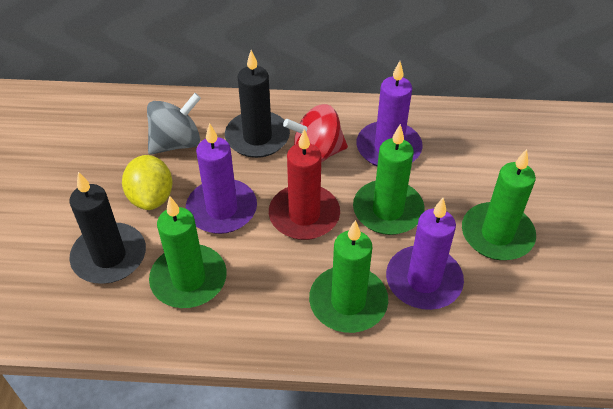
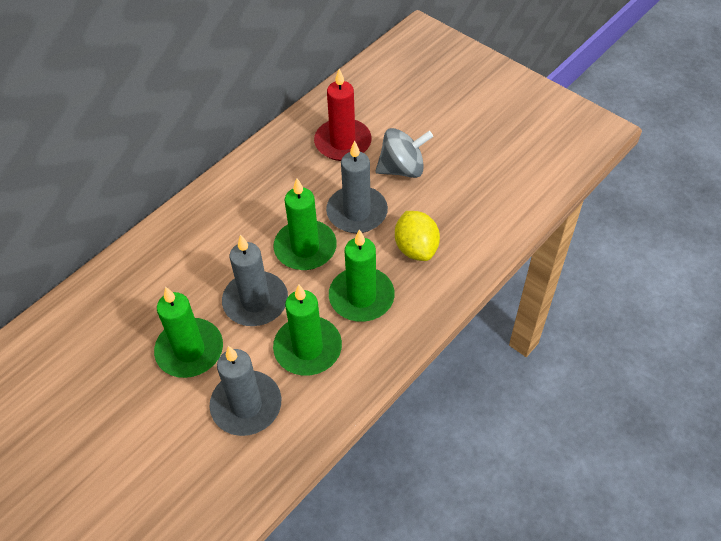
black candle: 2 -> 0
grey candle: 0 -> 3
purple candle: 3 -> 0
red spinning top: 1 -> 0

